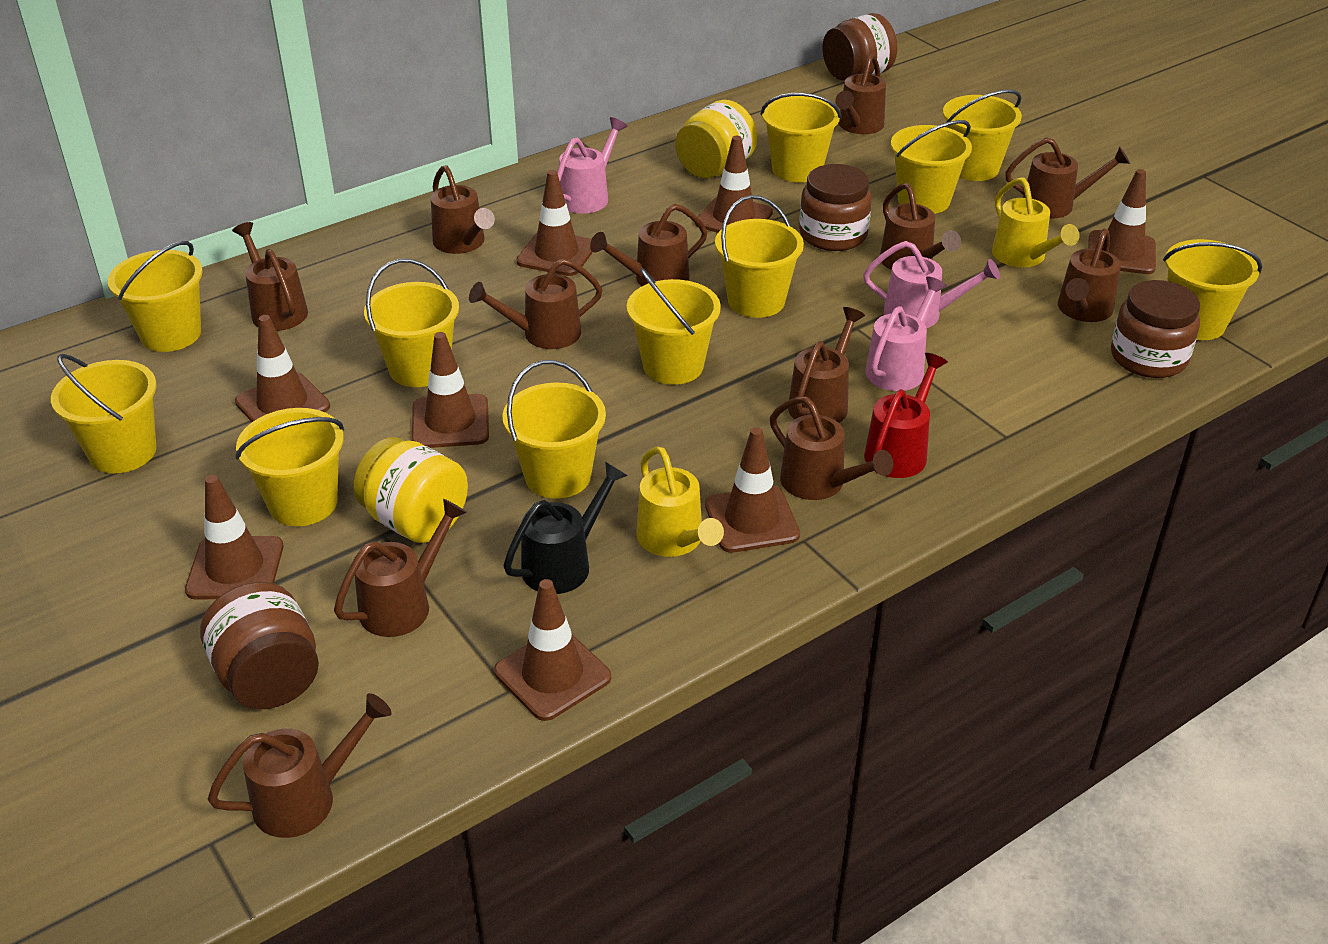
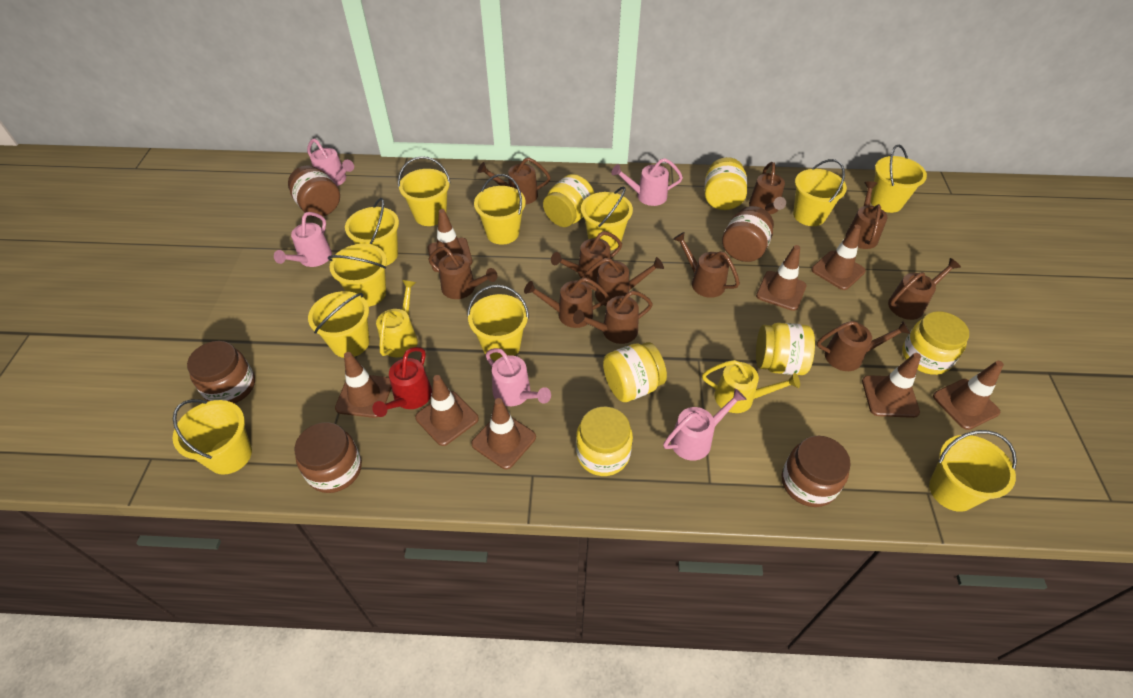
black watering can: 1 -> 0
brown jar: 4 -> 5
brown watering can: 12 -> 11
pink watering can: 3 -> 5
yellow jar: 2 -> 6

